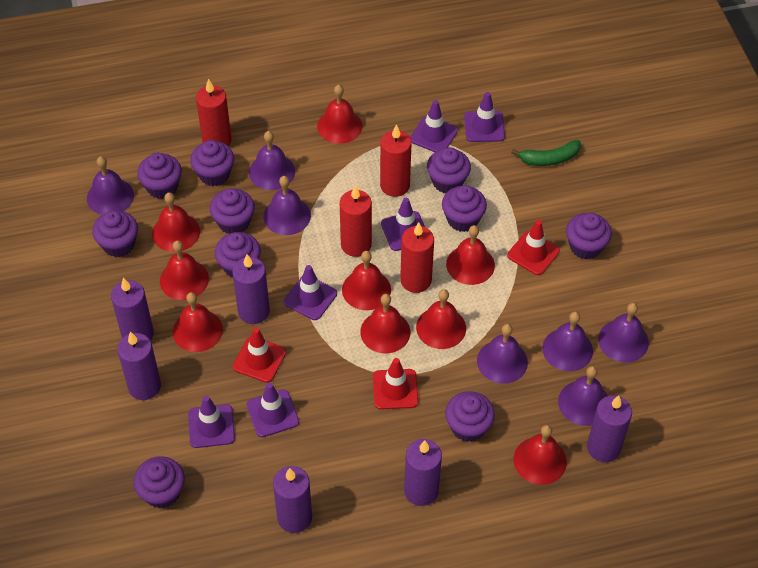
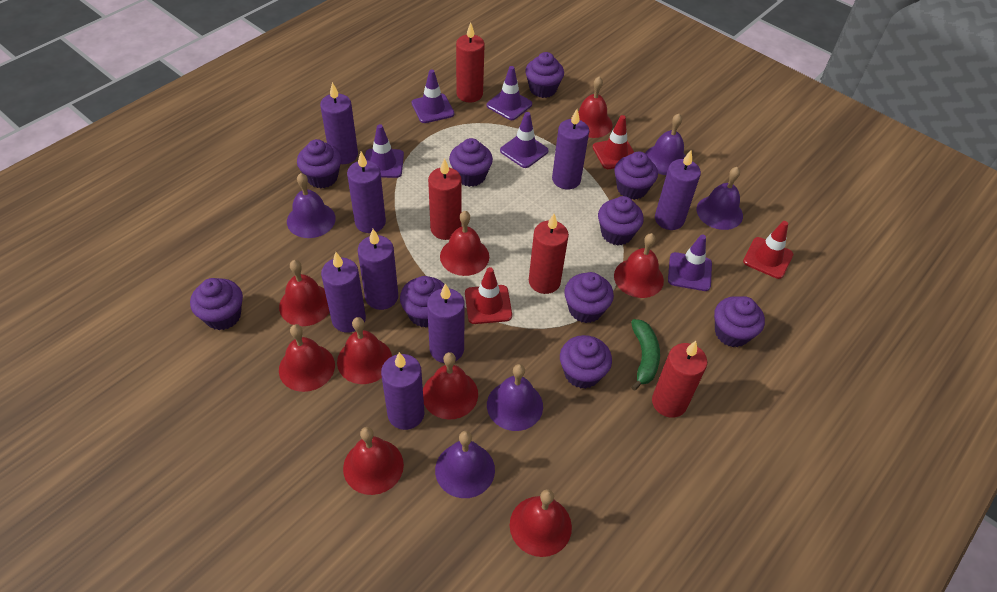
purple bell: 7 -> 5
purple candle: 6 -> 8
purple traffic cone: 6 -> 5

